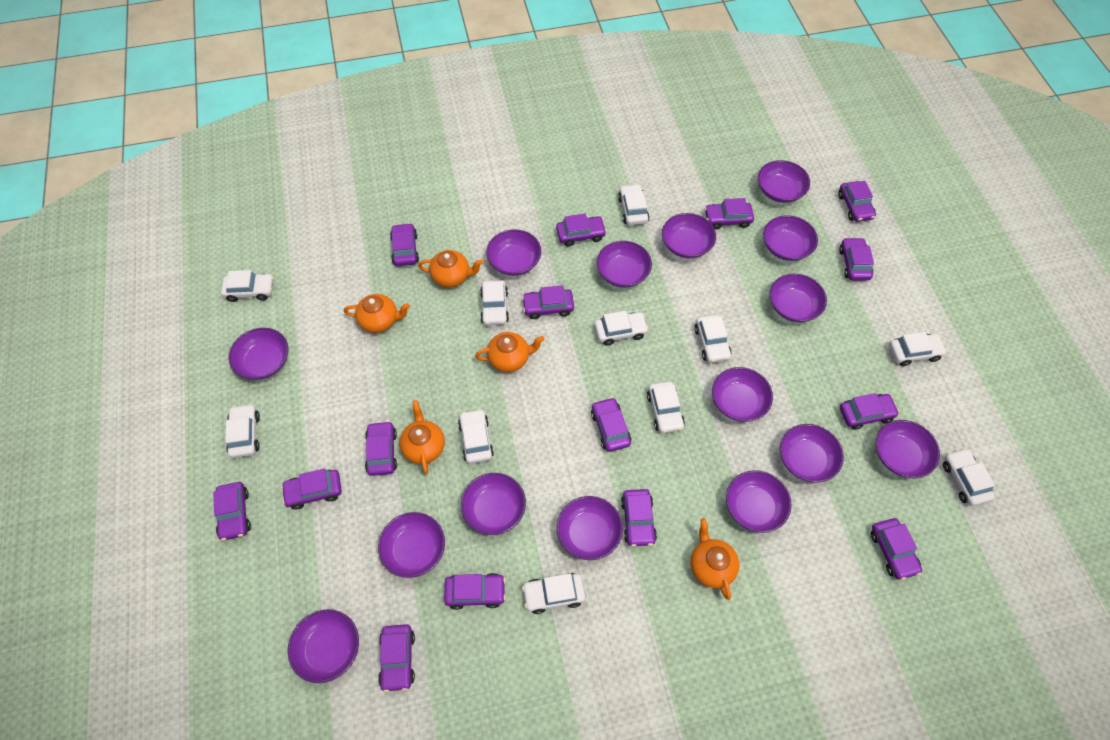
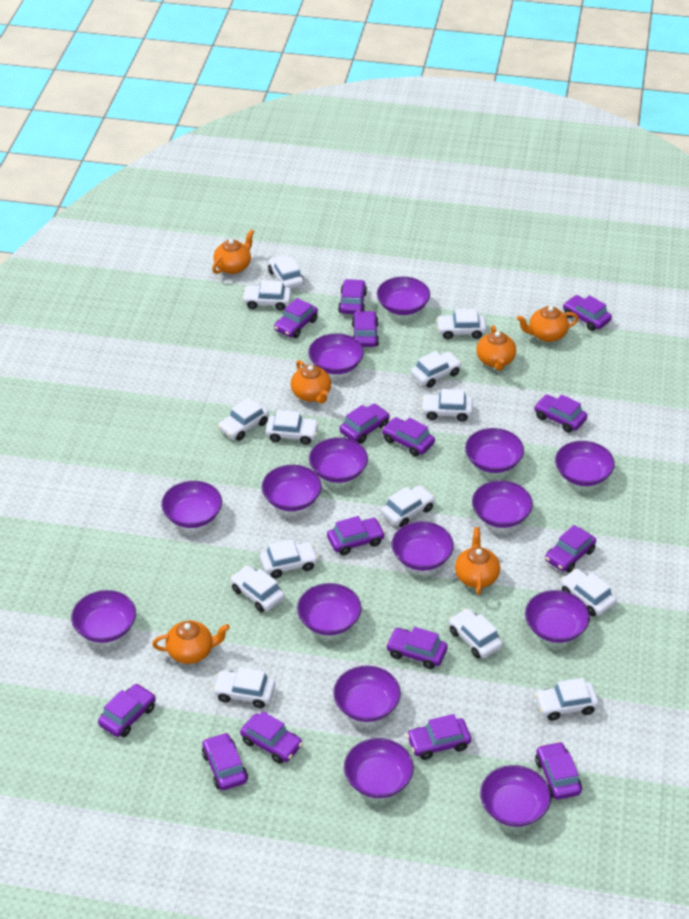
orange teapot: 5 -> 6
white car: 11 -> 14

